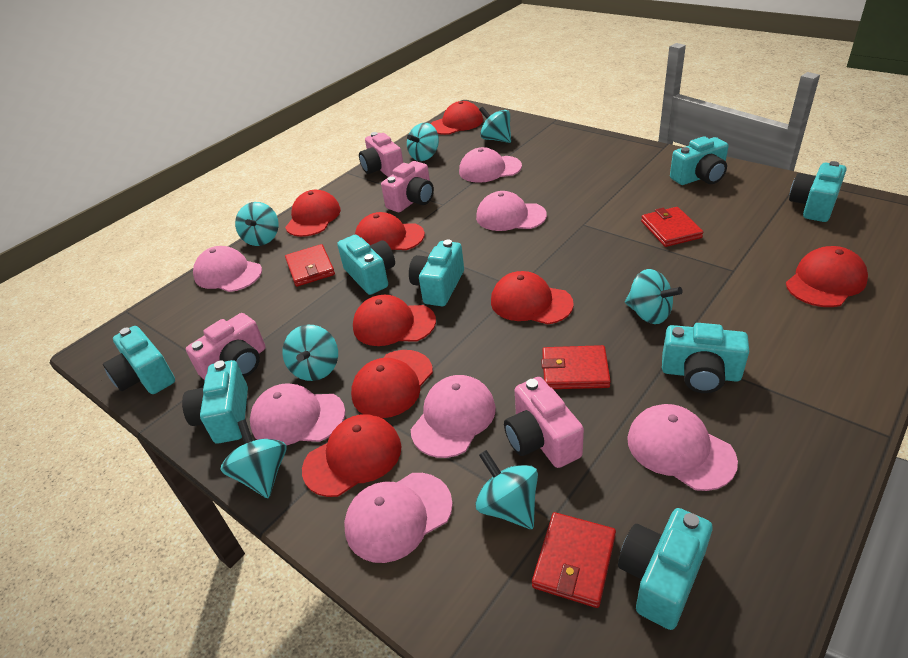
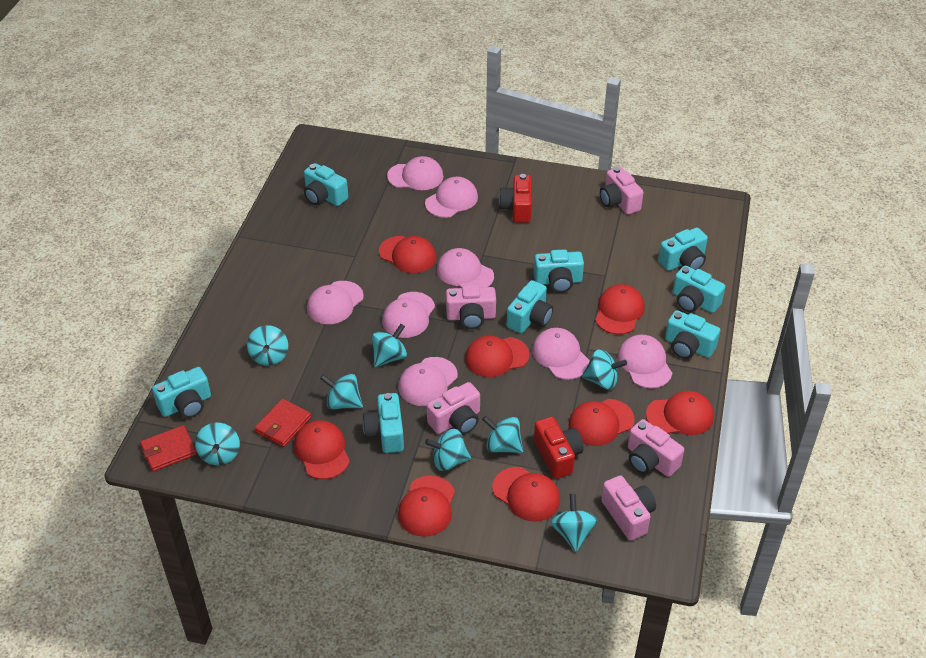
pink camera: 4 -> 5
pink cap: 7 -> 8
red camera: 0 -> 2
red wallet: 4 -> 2
turquoise spinning top: 7 -> 8

